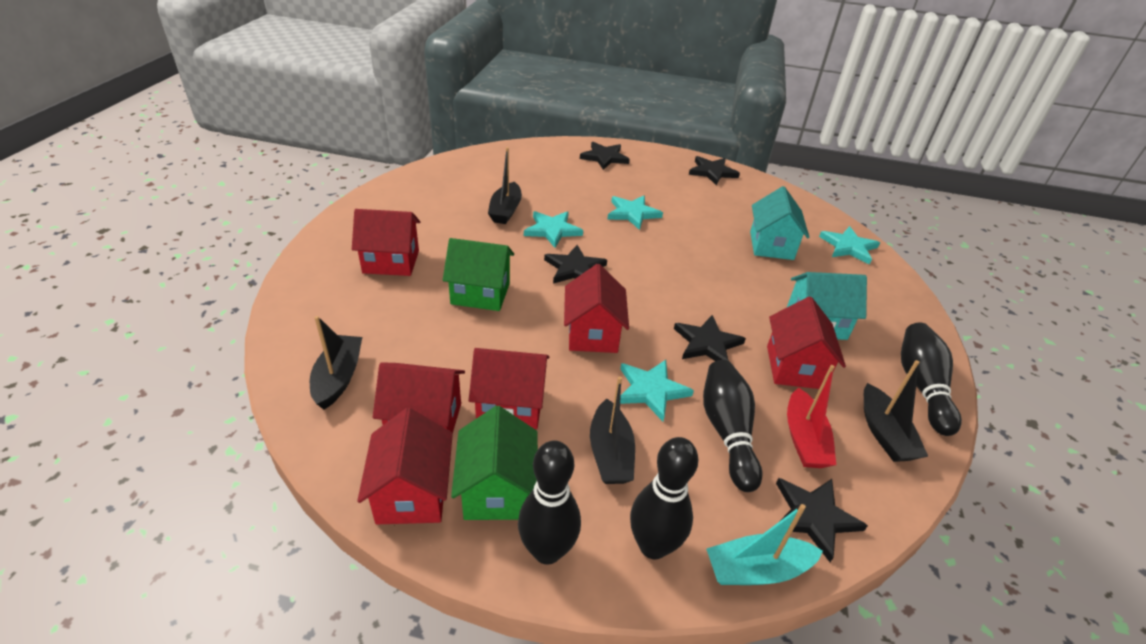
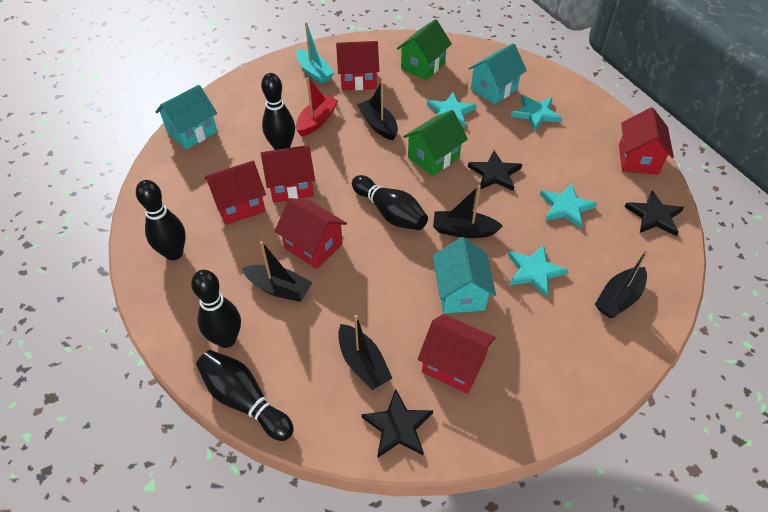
black boat: 4 -> 5
black bowling pin: 4 -> 5
black star: 5 -> 3
turquoise house: 2 -> 3

